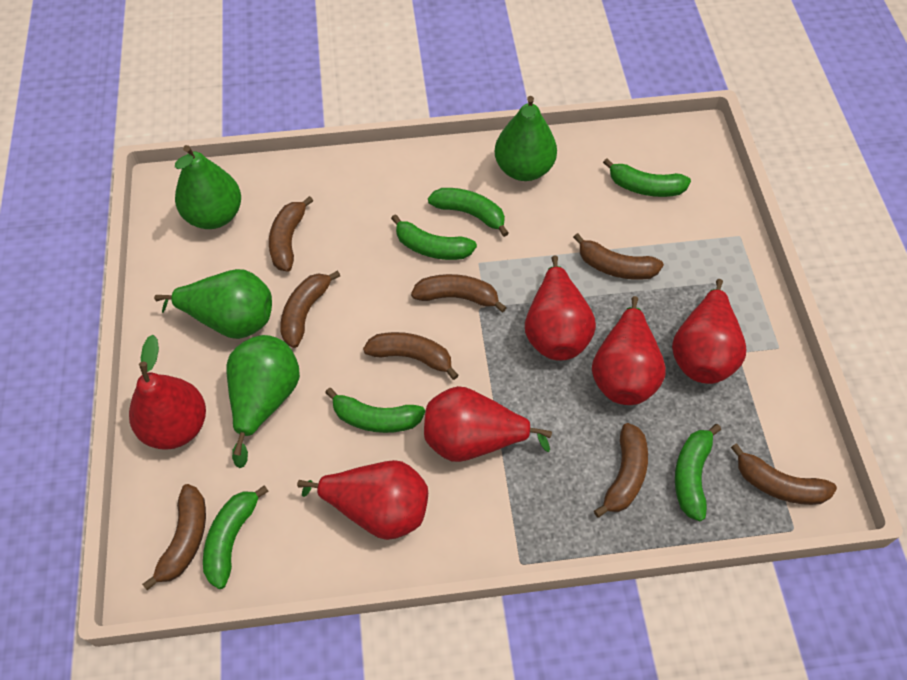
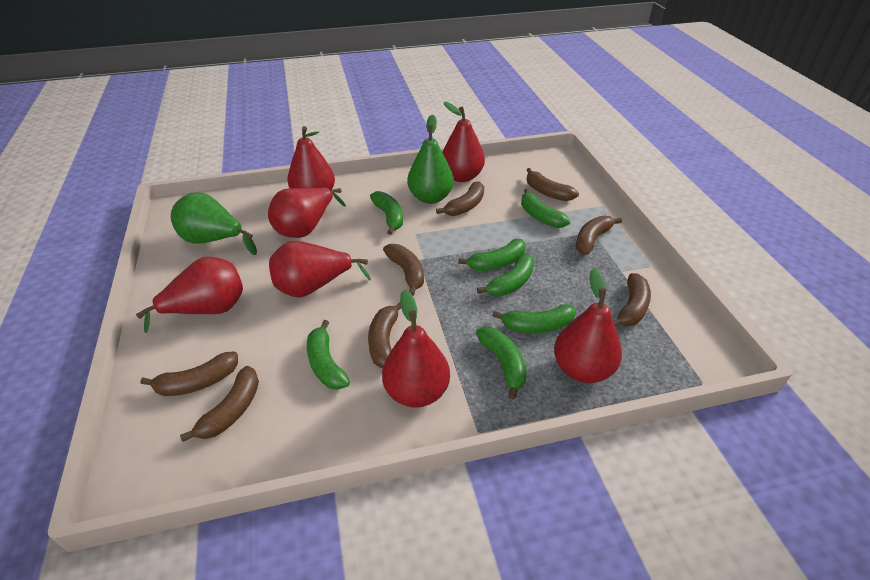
green banana: 6 -> 7
green pear: 4 -> 2
red pear: 6 -> 7

